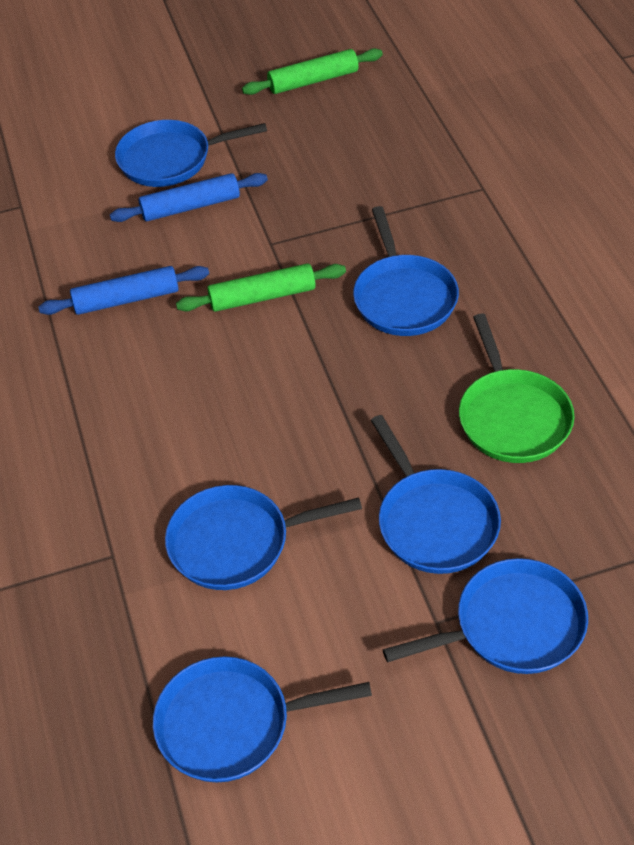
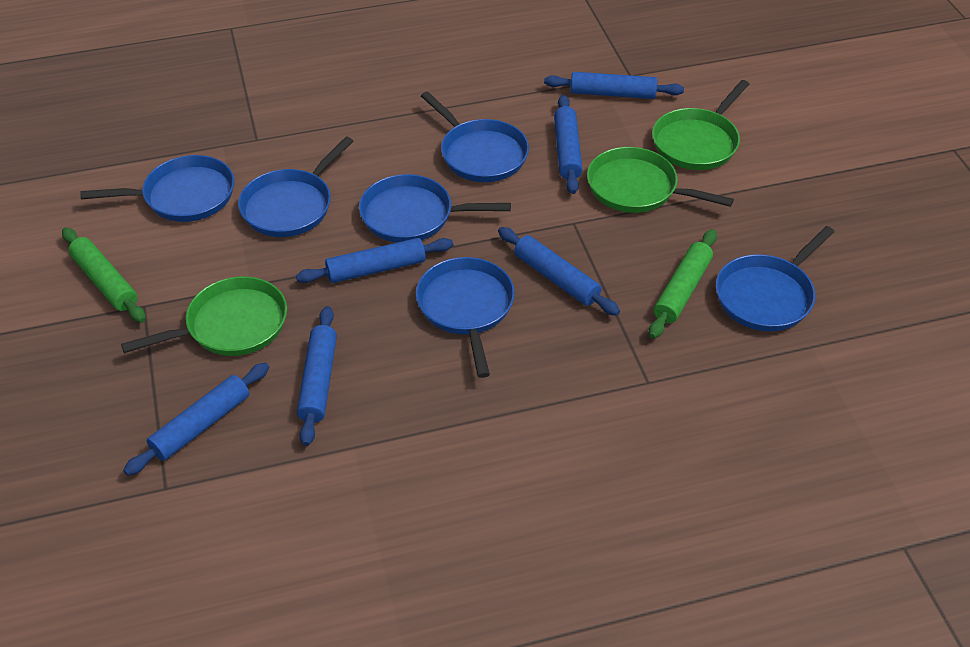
blue rolling pin: 2 -> 6
green pan: 1 -> 3

